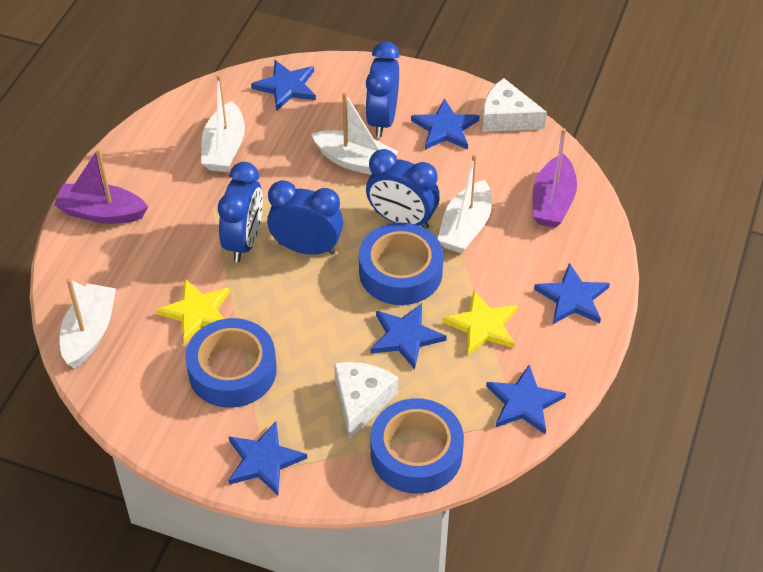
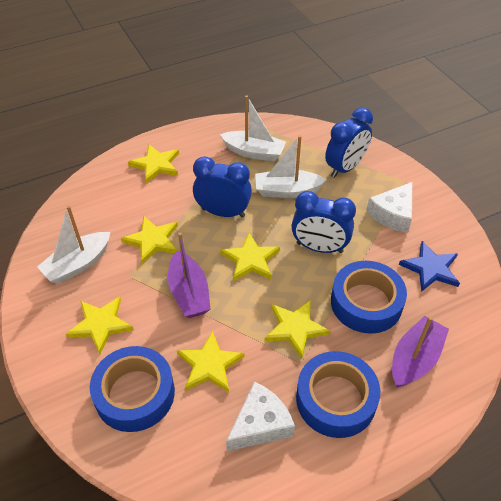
blue clock: 4 -> 3
blue star: 6 -> 1
white boat: 4 -> 3
yellow star: 2 -> 6

